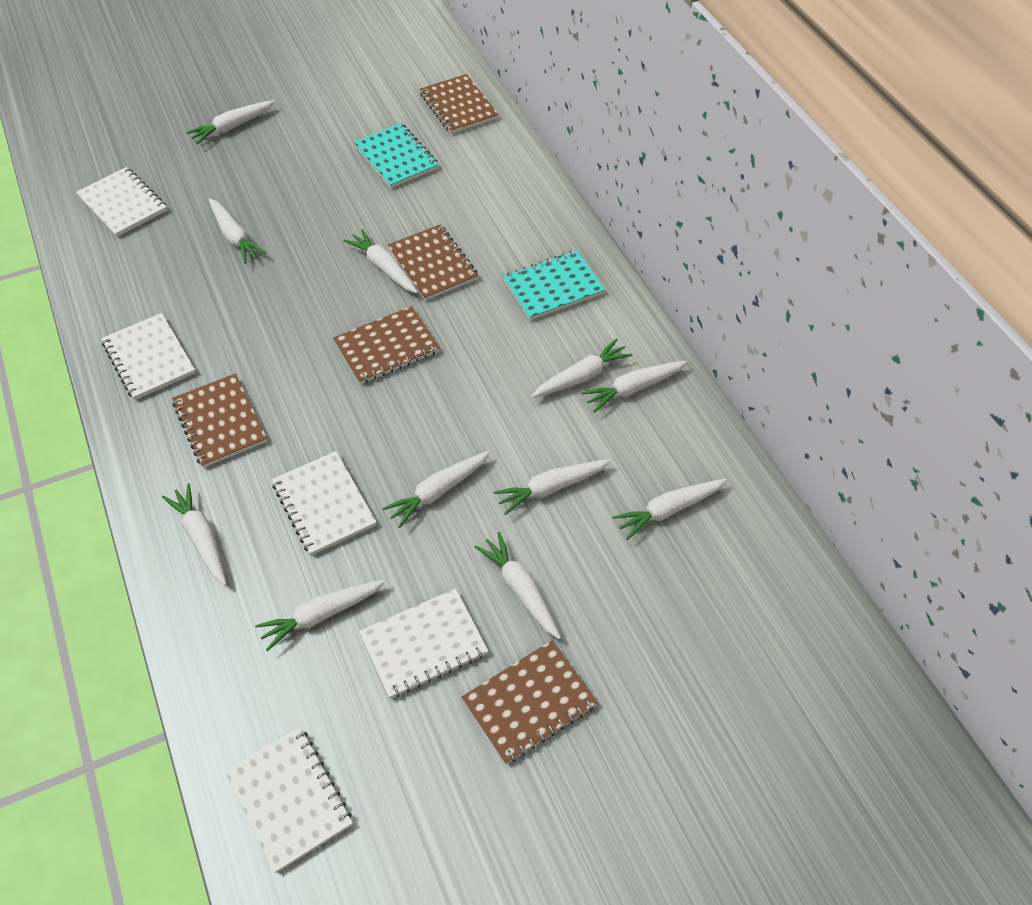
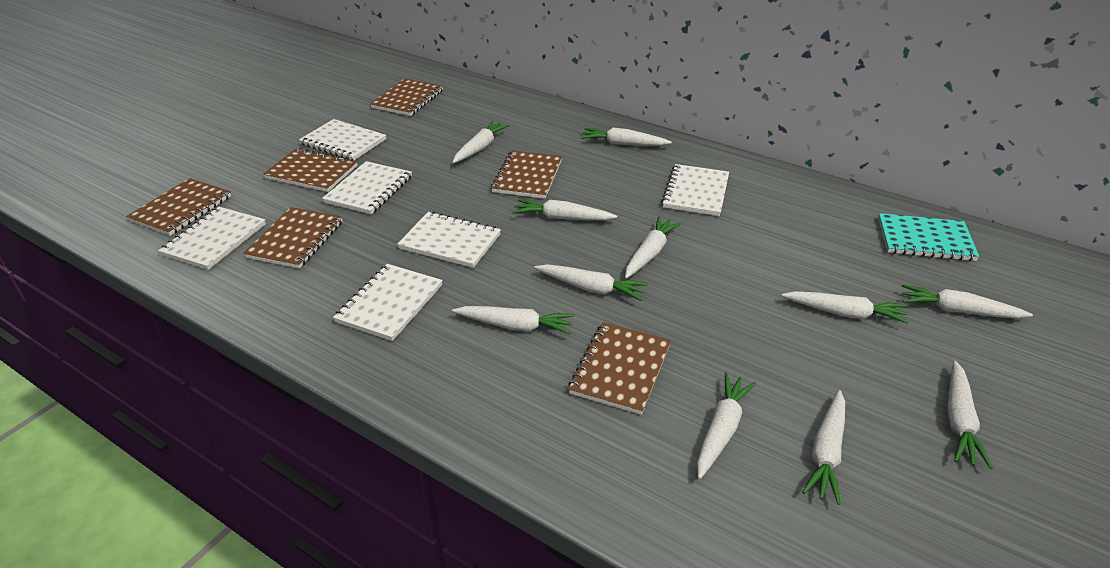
brown notebook: 5 -> 6
turquoise notebook: 2 -> 1
white notebook: 5 -> 6

